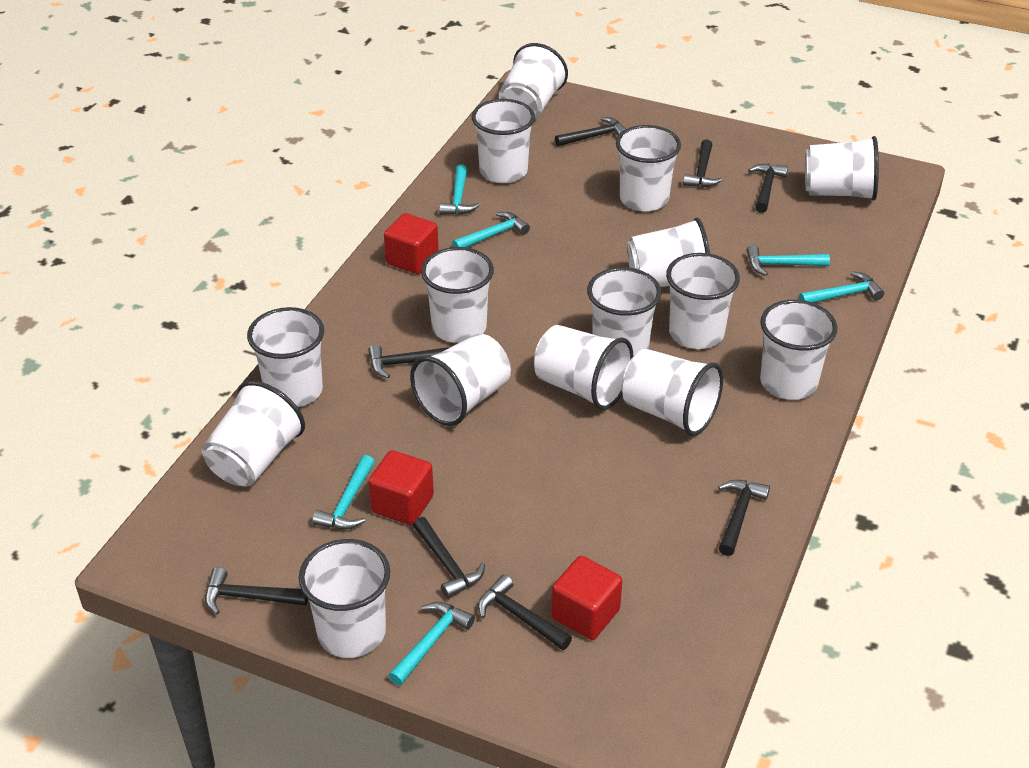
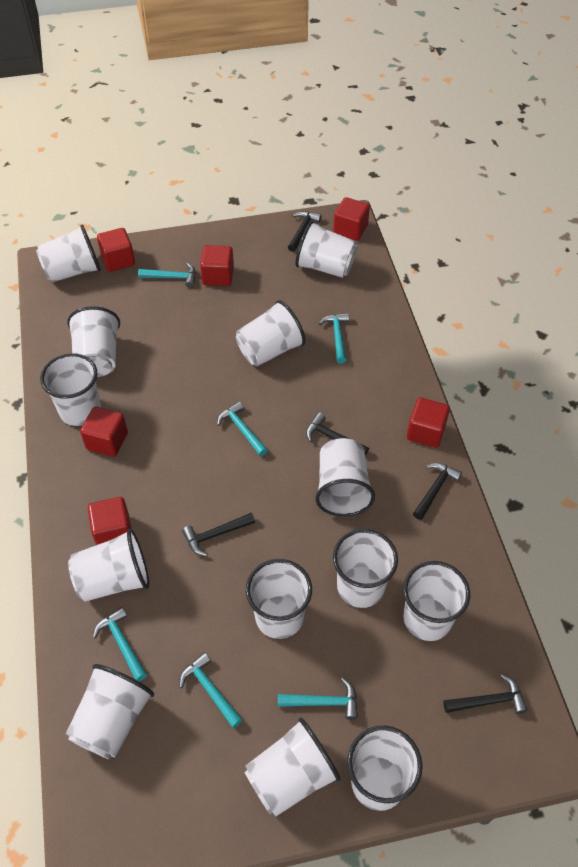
black hammer: 8 -> 5
red cube: 3 -> 6
white cup: 15 -> 13

